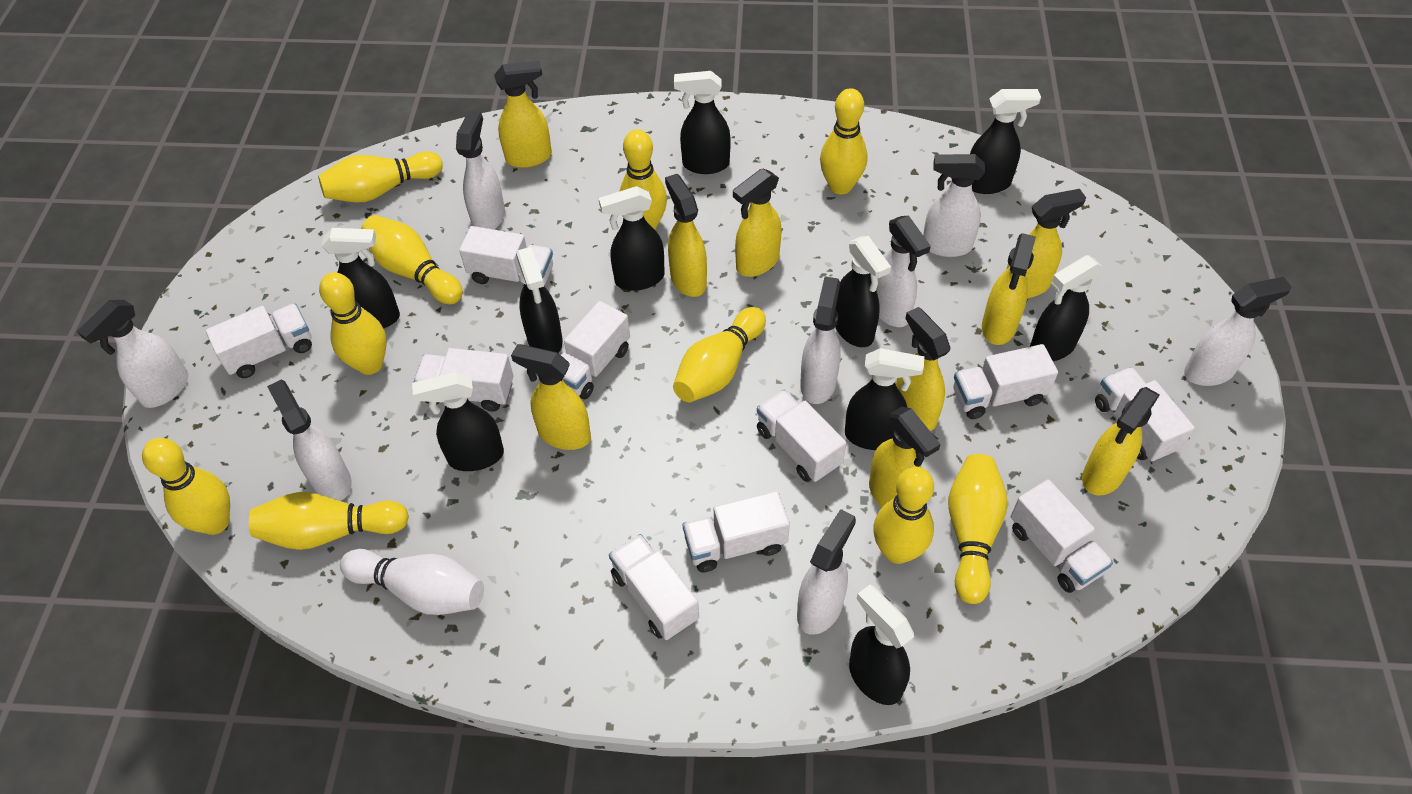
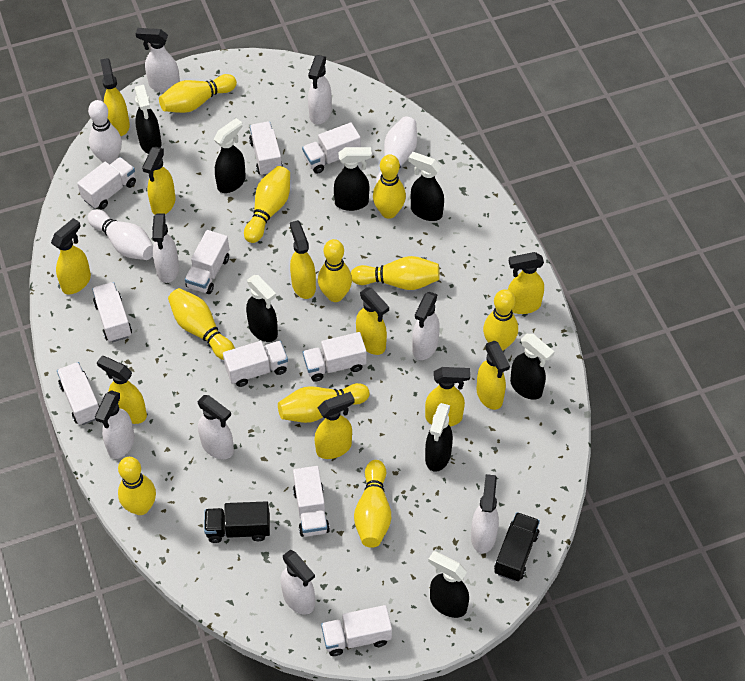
black spray bottle: 10 -> 8
black truck: 0 -> 2
white bowling pin: 1 -> 3
yellow spray bottle: 9 -> 10

